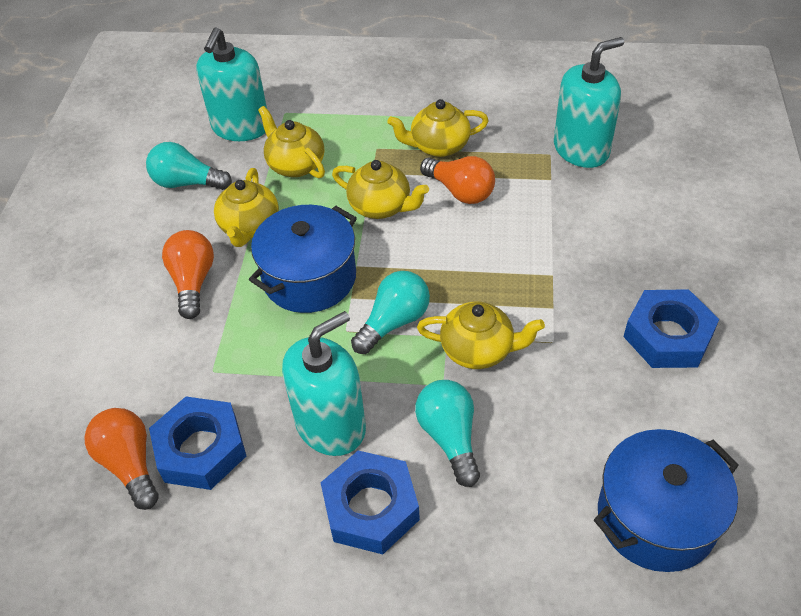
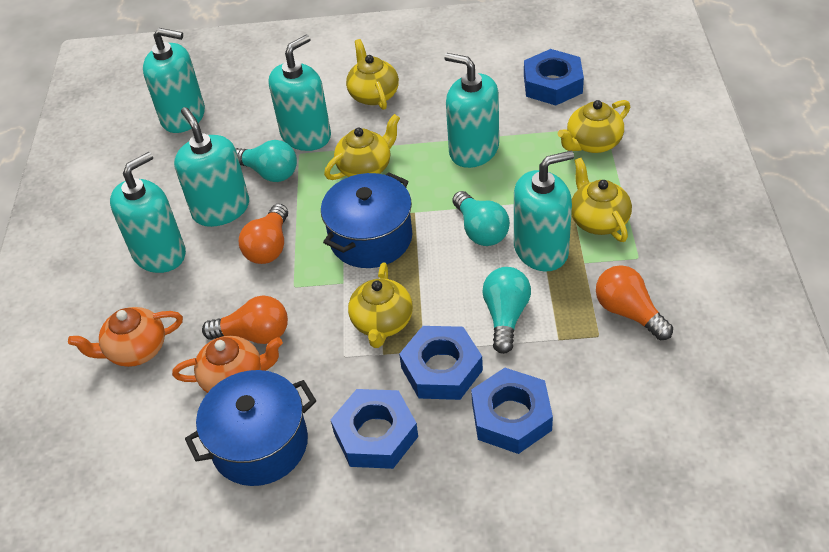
blue nut: 3 -> 4
orange teapot: 0 -> 2
turquoise soap dispenser: 3 -> 6

